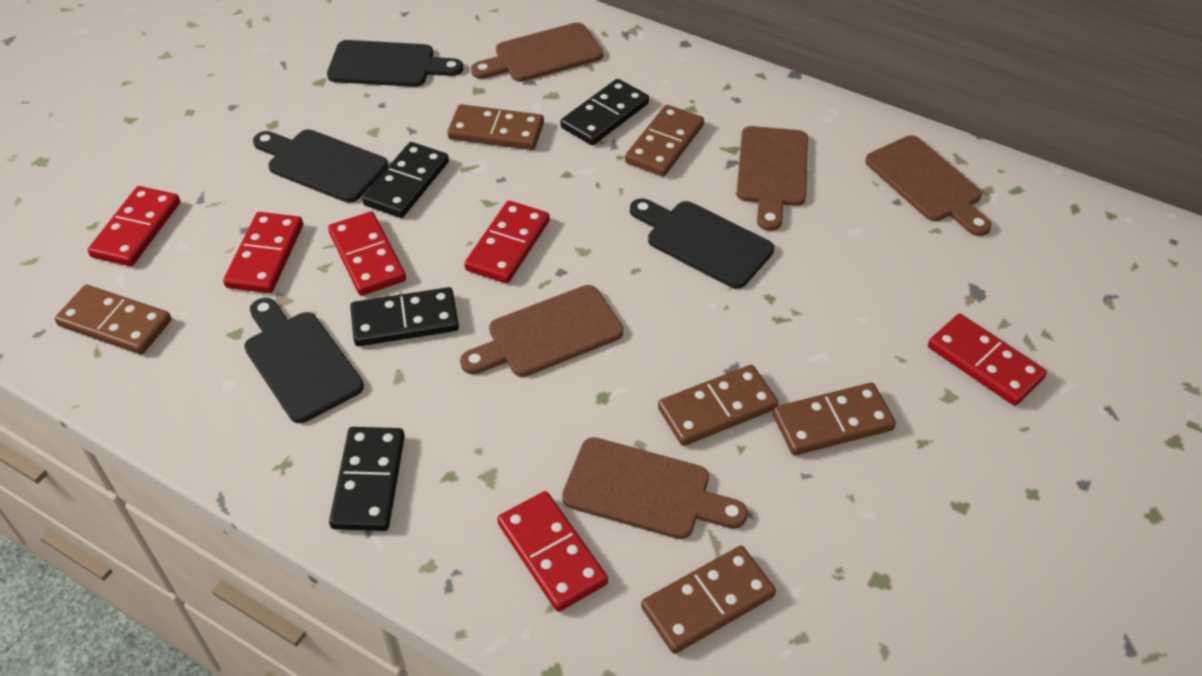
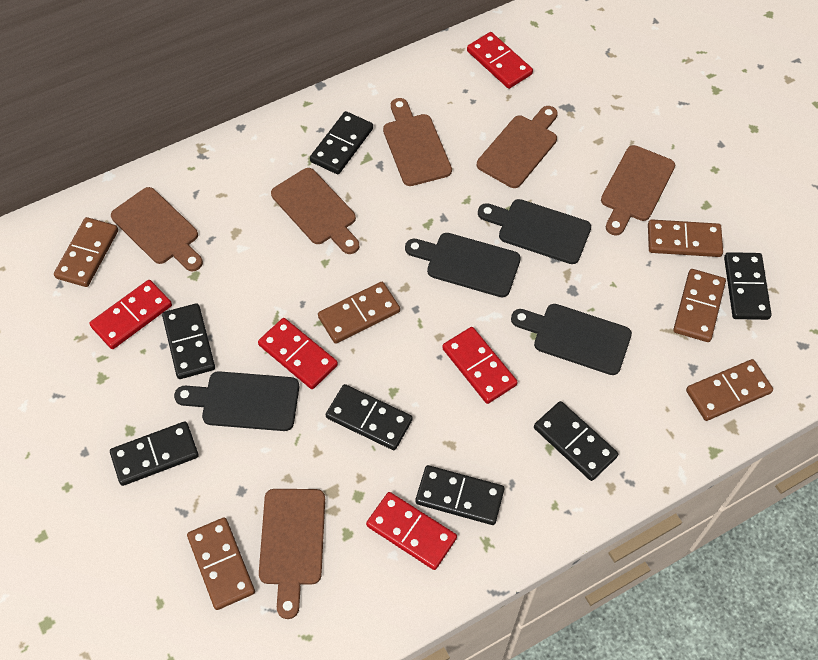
black domino: 4 -> 7
brown cutting board: 5 -> 6
red domino: 6 -> 5

